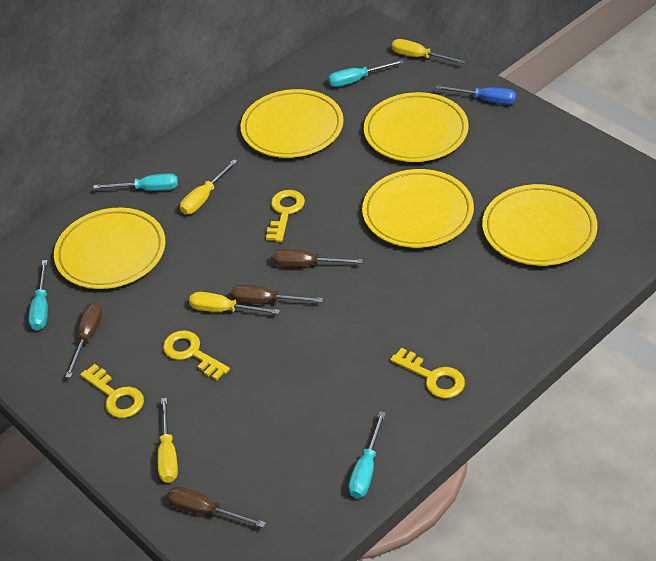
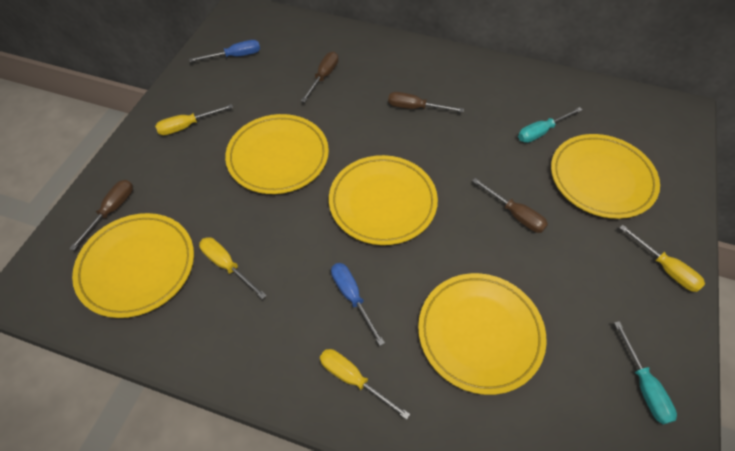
blue screwdriver: 1 -> 2
turquoise screwdriver: 4 -> 2
yellow key: 4 -> 0

